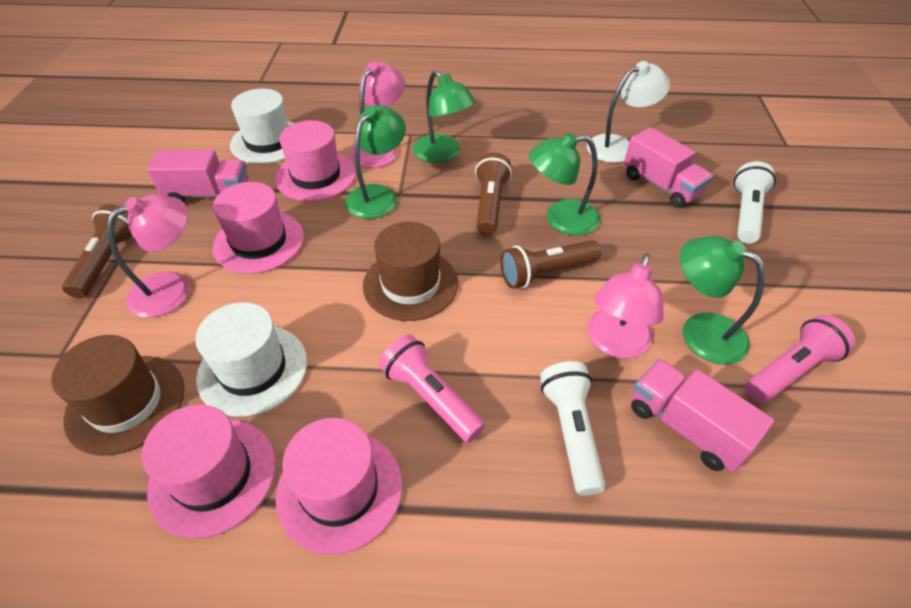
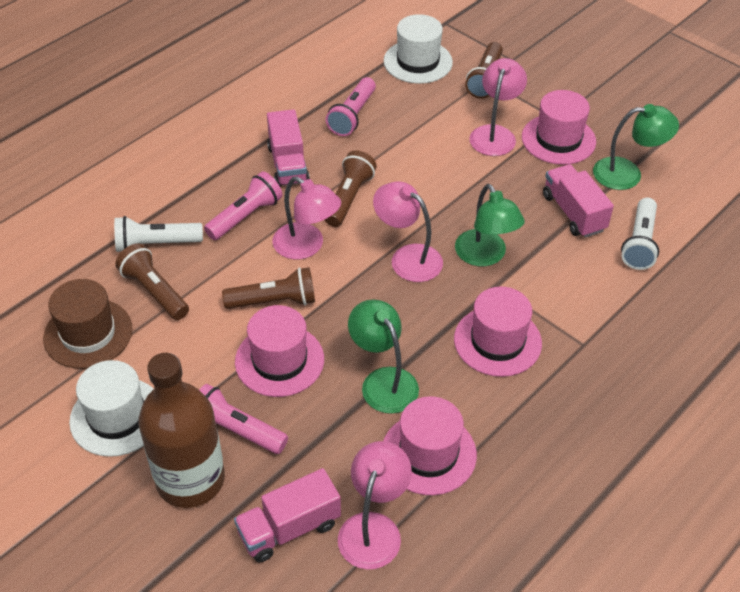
brown bottle: 0 -> 1
brown flashlight: 3 -> 4
brown hat: 2 -> 1
green lamp: 4 -> 3
pink flashlight: 2 -> 3
pink lamp: 3 -> 4
white lamp: 1 -> 0

